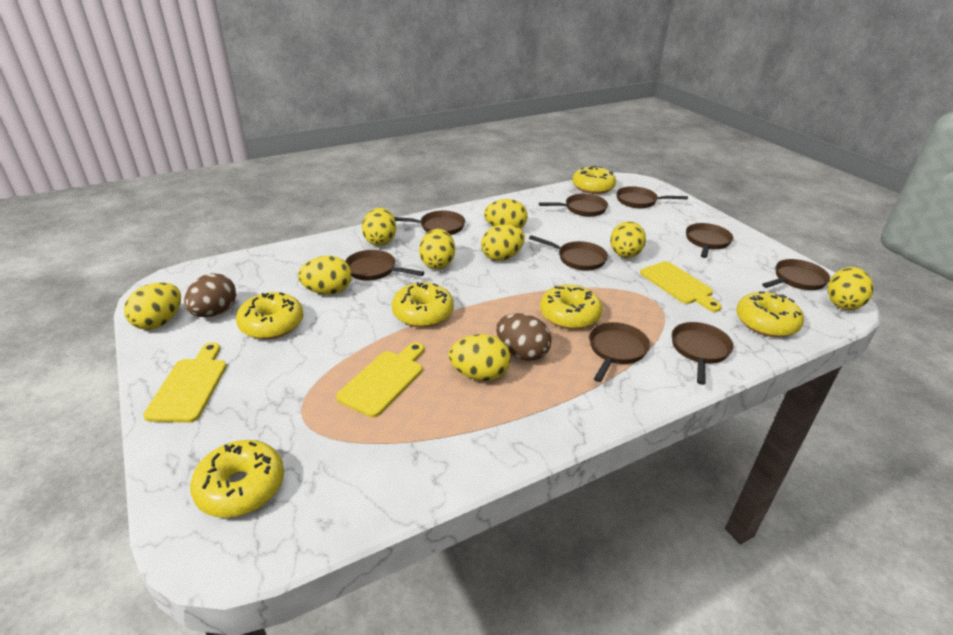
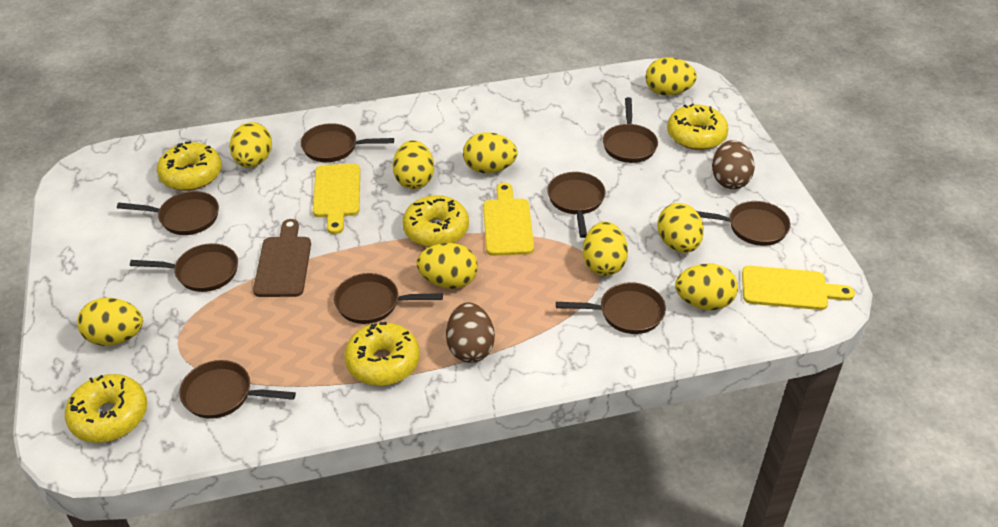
brown cutting board: 0 -> 1
yellow donut: 6 -> 5

